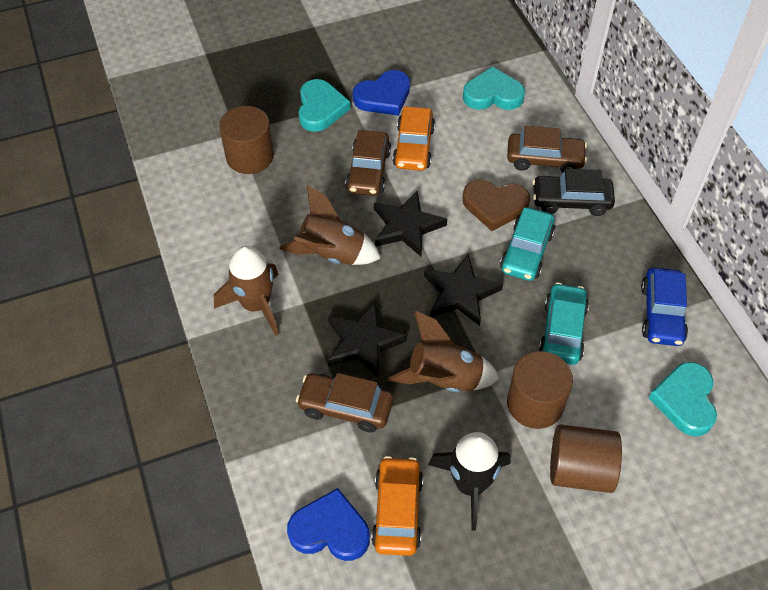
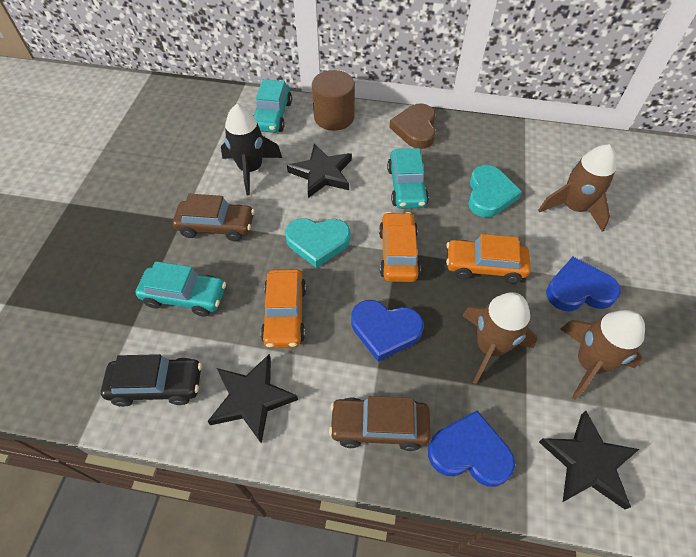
blue car: 1 -> 0
blue heart: 2 -> 3
brown car: 3 -> 2
brown cylinder: 3 -> 1
orange car: 2 -> 3
turquoise car: 2 -> 3
turquoise heart: 3 -> 2

